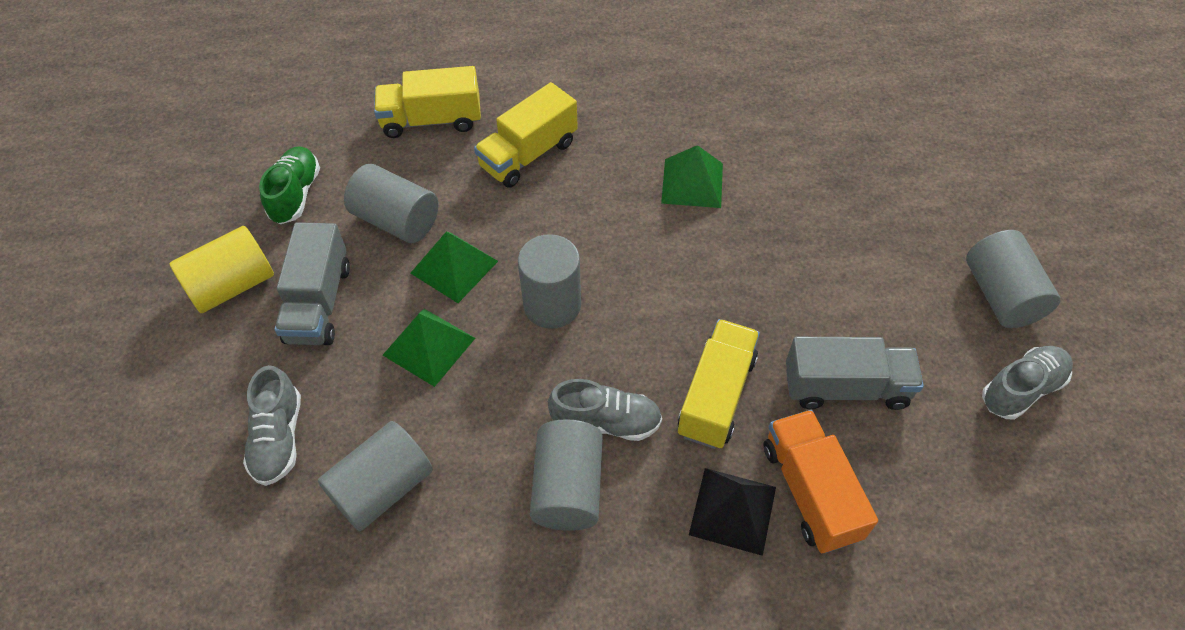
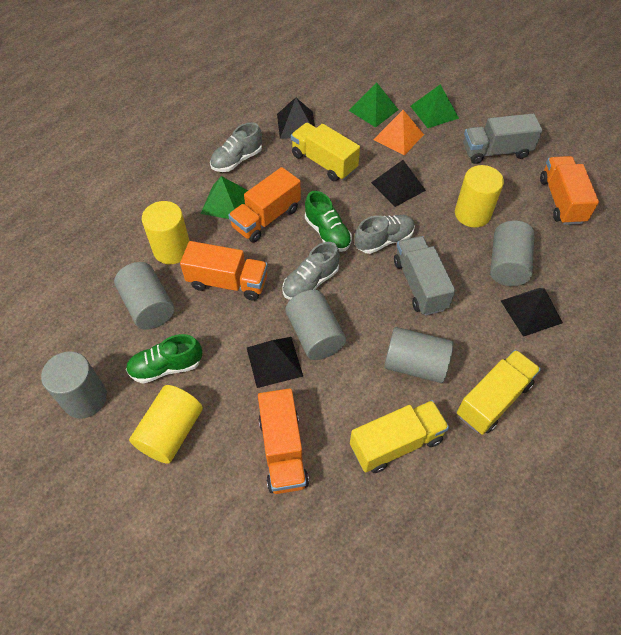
black pyramid: 1 -> 4
green shoe: 1 -> 2
orange pyramid: 0 -> 1
orange truck: 1 -> 4
yellow cylinder: 1 -> 3

